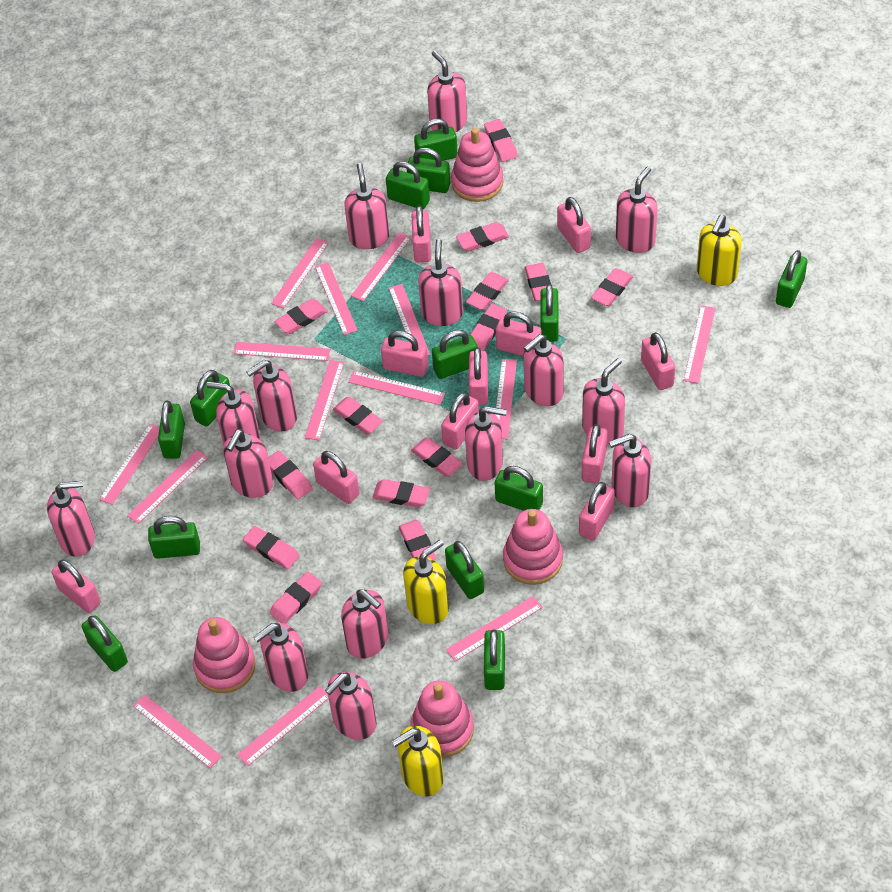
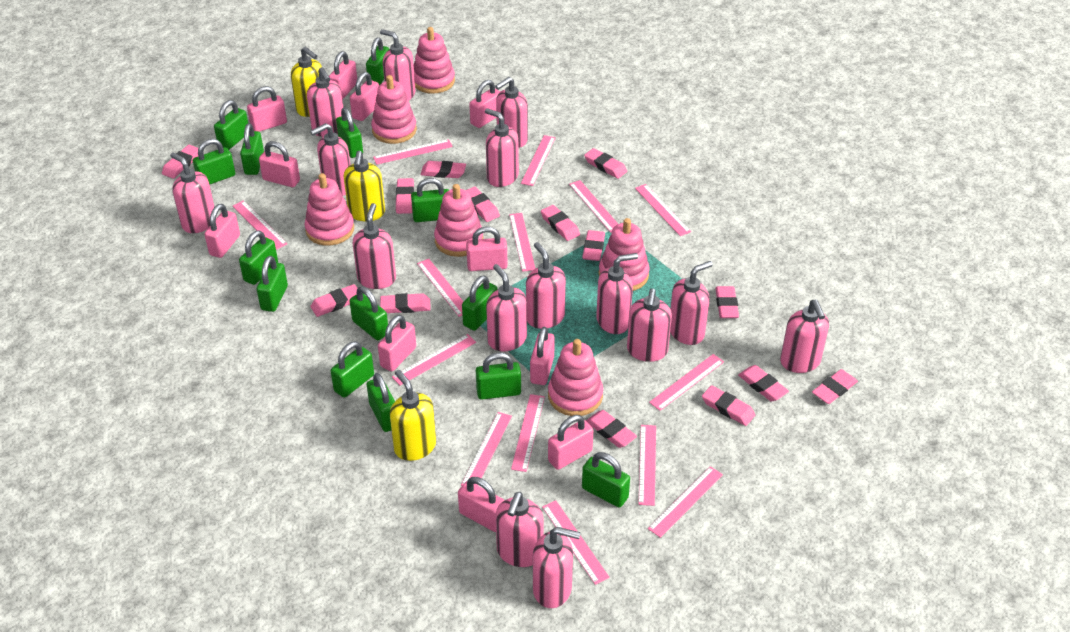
green padlock: 13 -> 14
pink stacking toy: 4 -> 6

